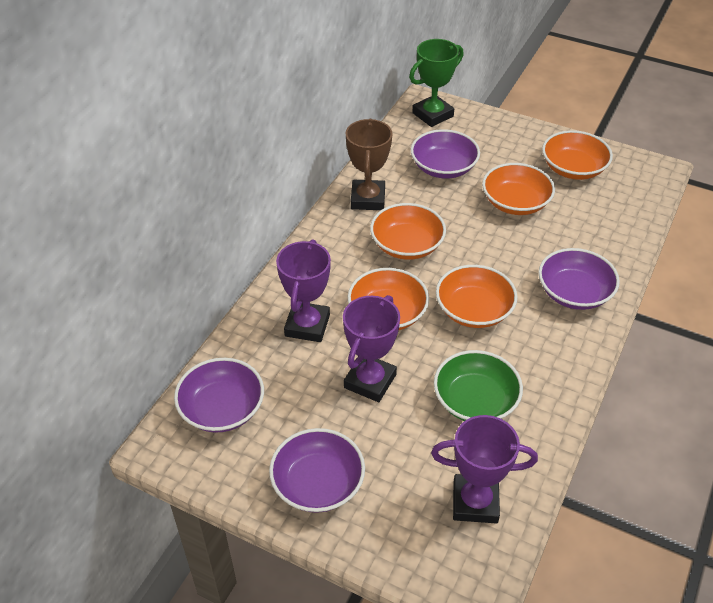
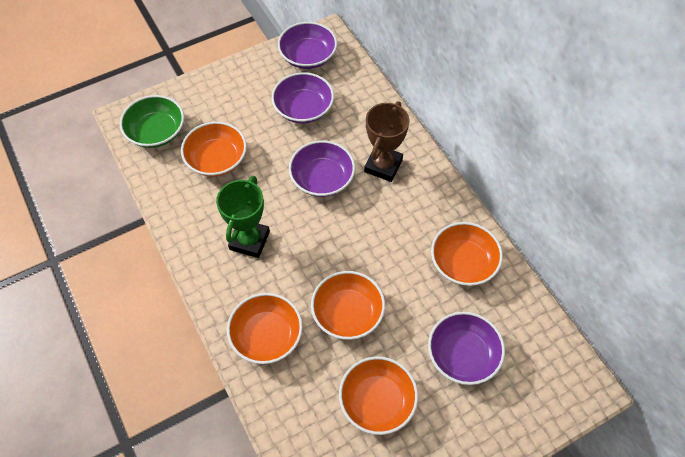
purple trophy: 3 -> 0

